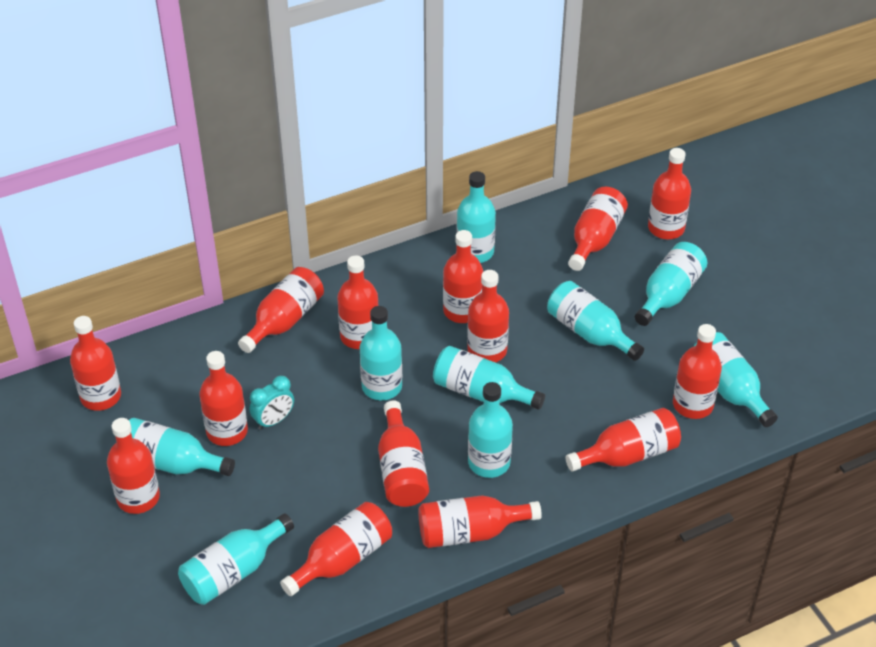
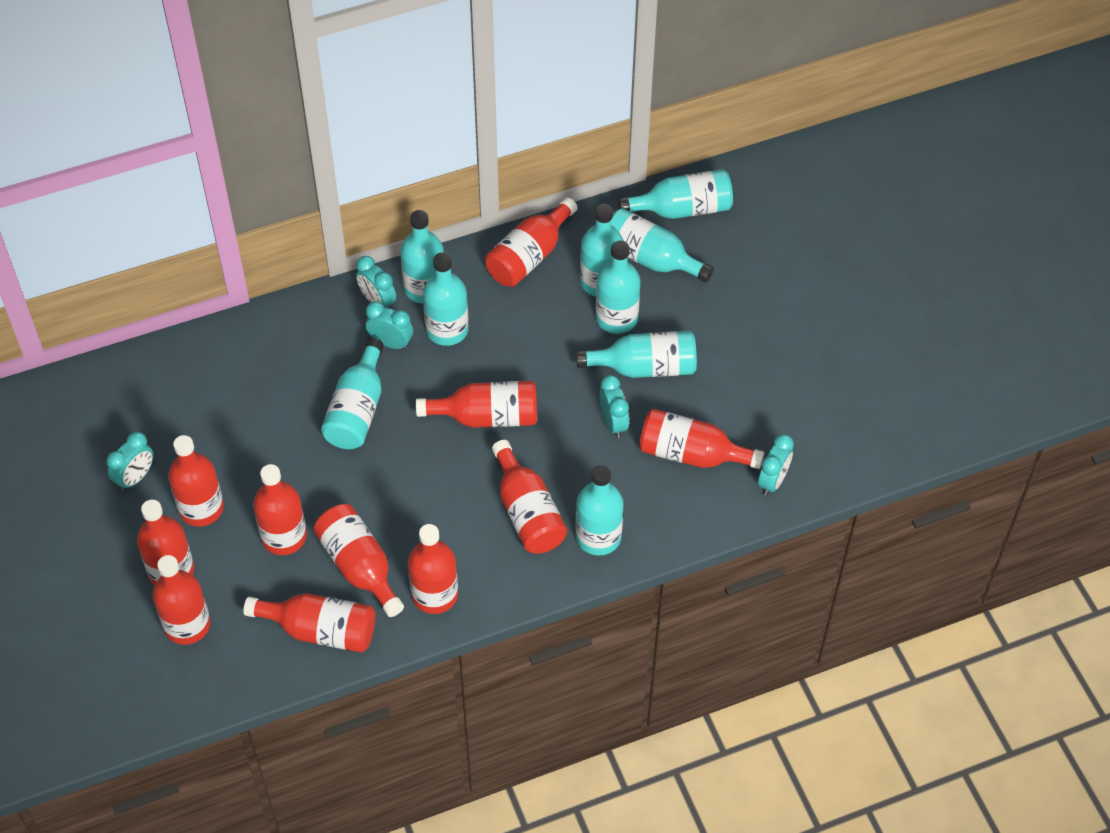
red bottle: 14 -> 11
turquoise clock: 1 -> 5

